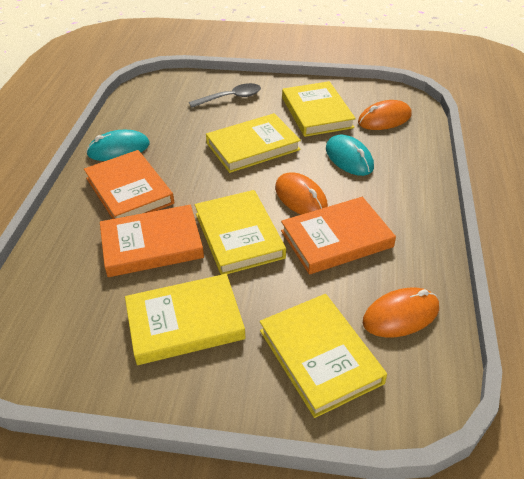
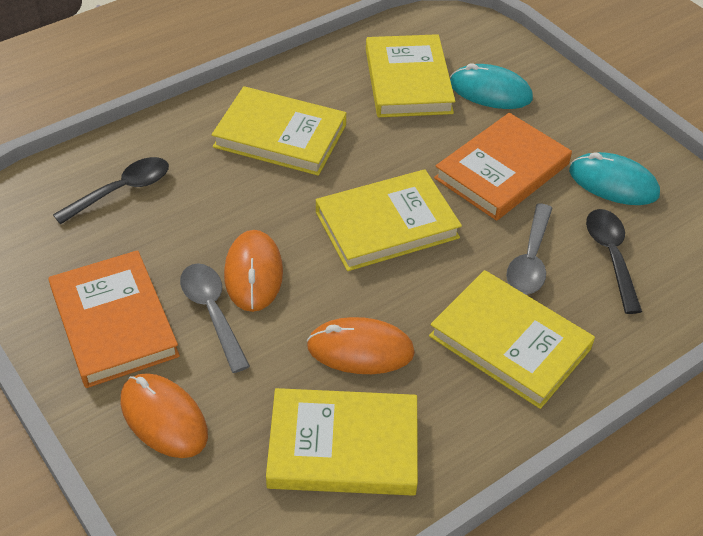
black spoon: 0 -> 2
grey spoon: 1 -> 2
orange book: 3 -> 2

